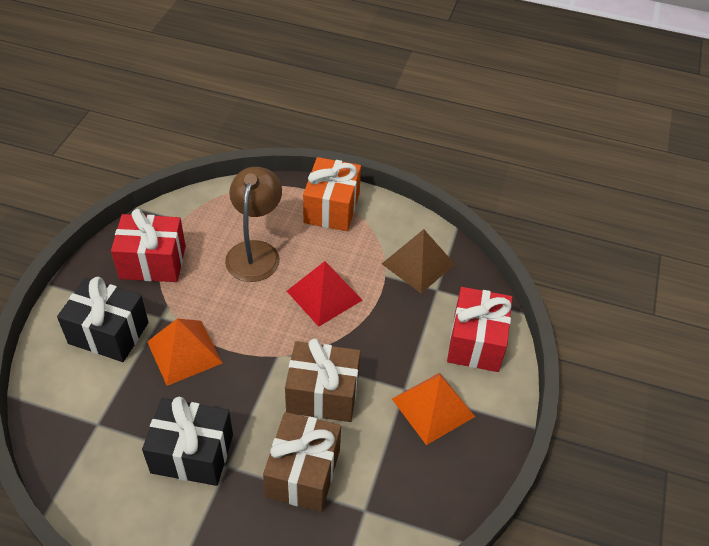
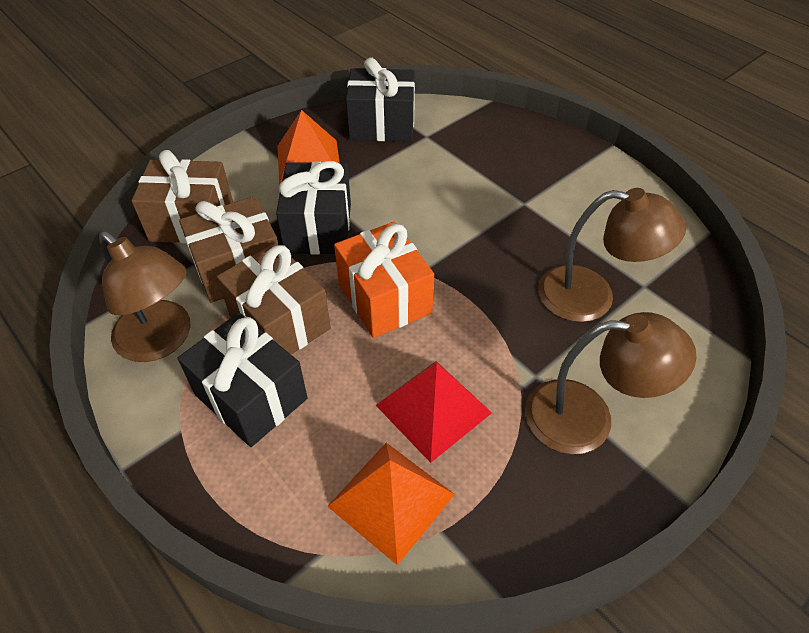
black gift: 2 -> 3
brown gift: 2 -> 3
brown lamp: 1 -> 3
brown pyramid: 1 -> 0
red gift: 2 -> 0

